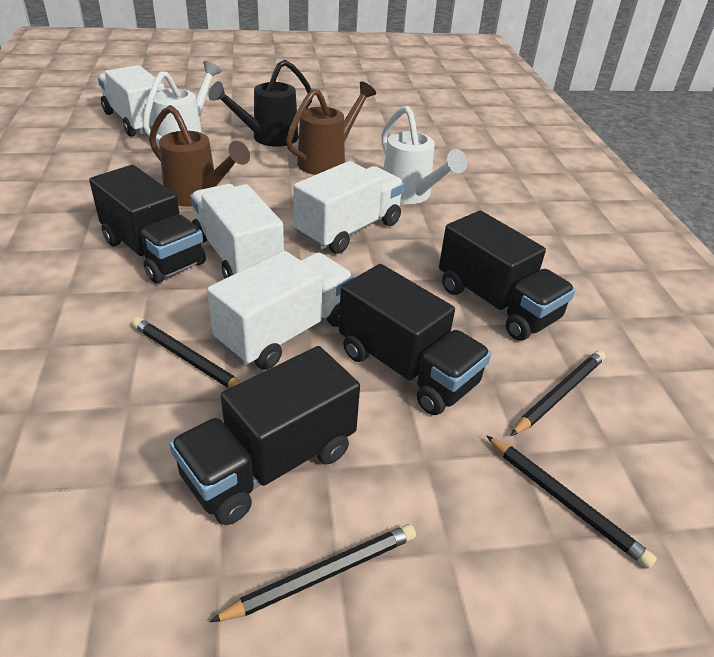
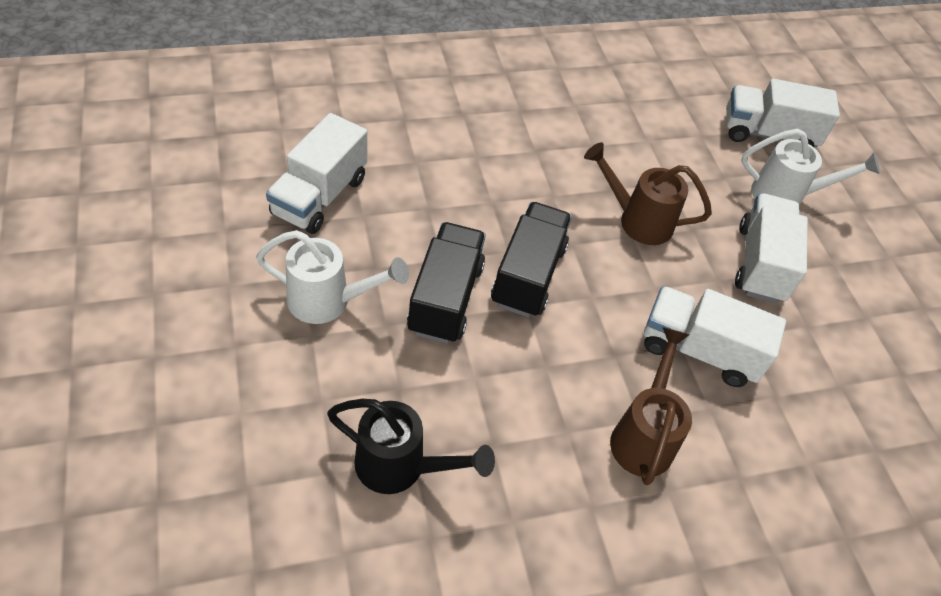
black pencil: 4 -> 0
black truck: 4 -> 2

